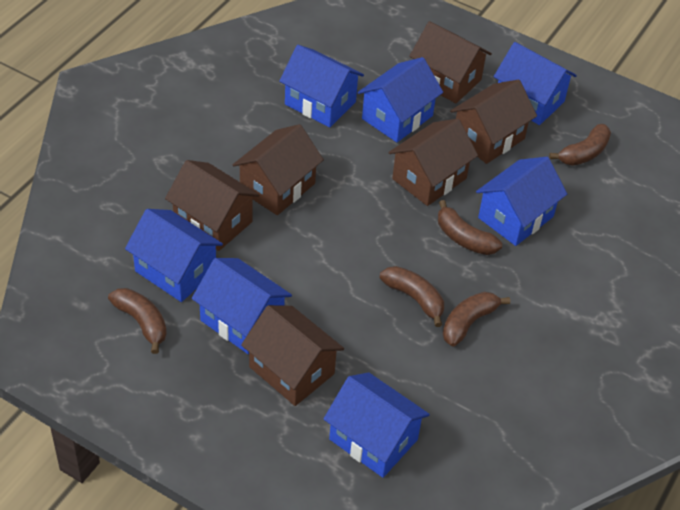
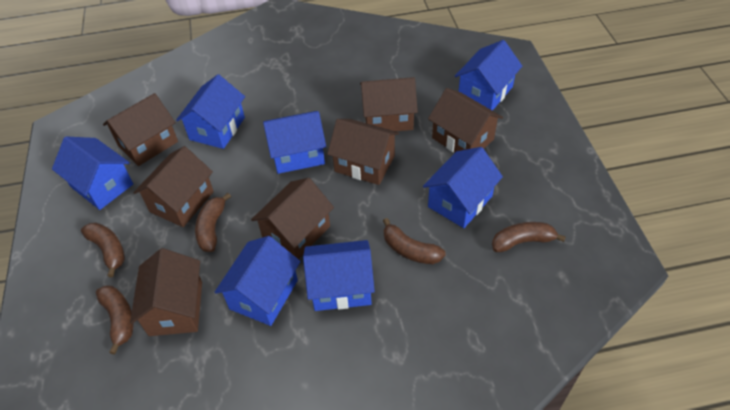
brown house: 6 -> 7

